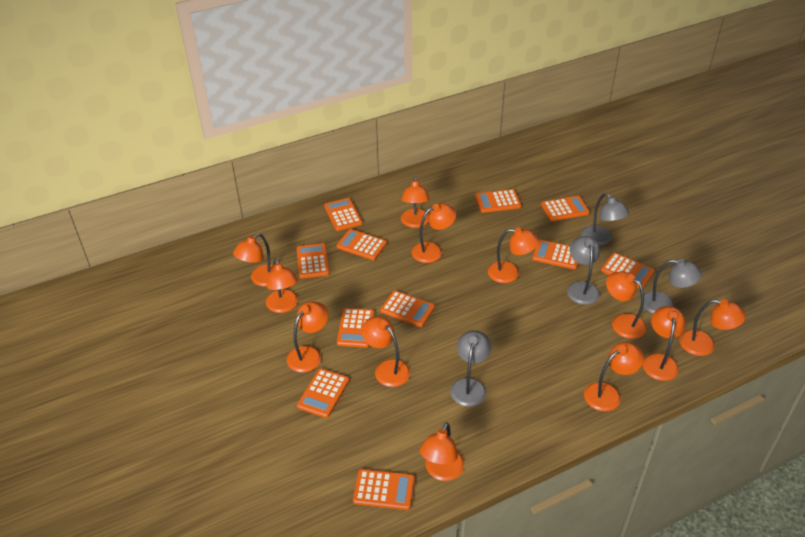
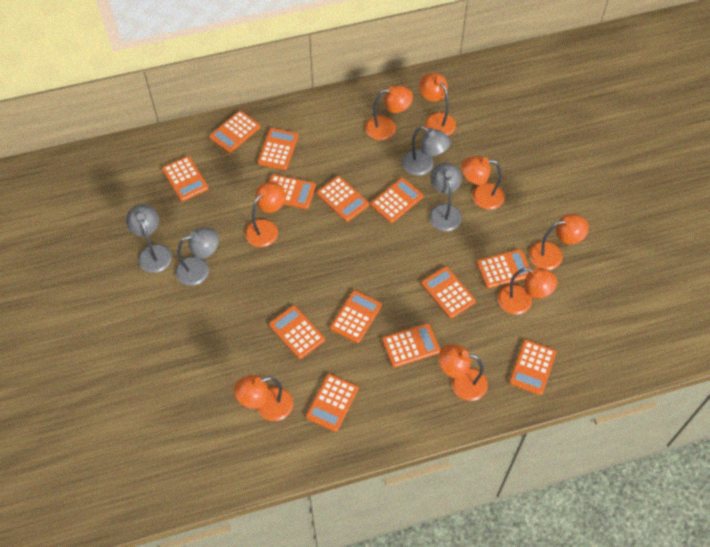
orange calculator: 11 -> 13
orange lamp: 12 -> 8

